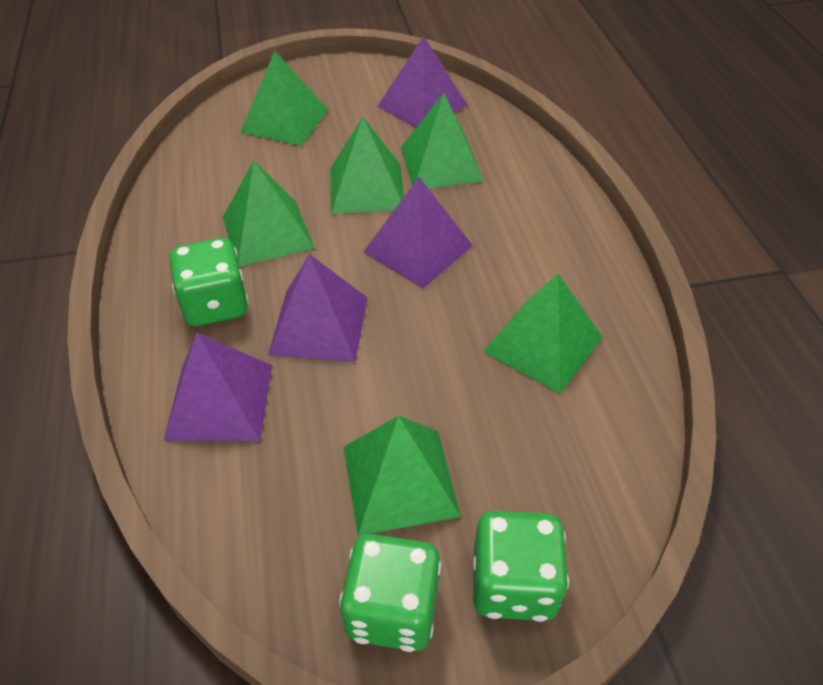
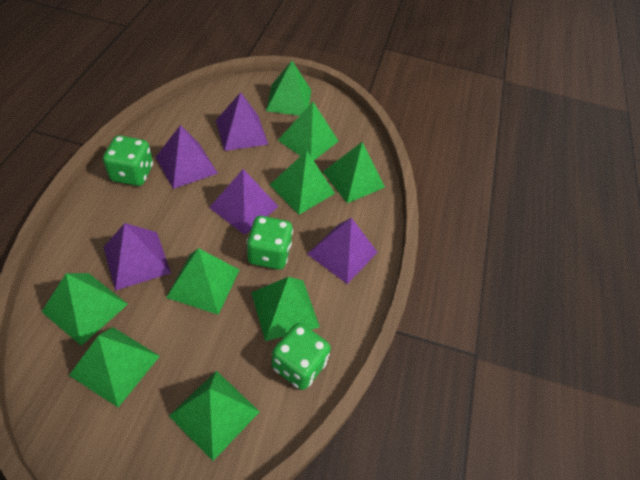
green pyramid: 6 -> 9
purple pyramid: 4 -> 5

